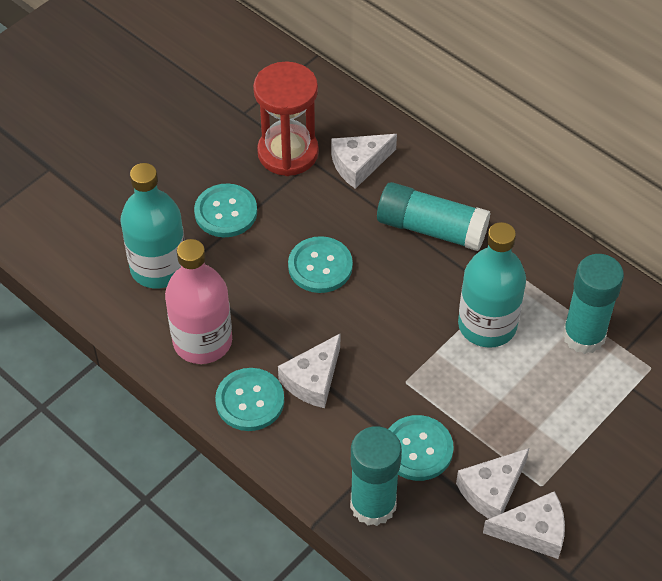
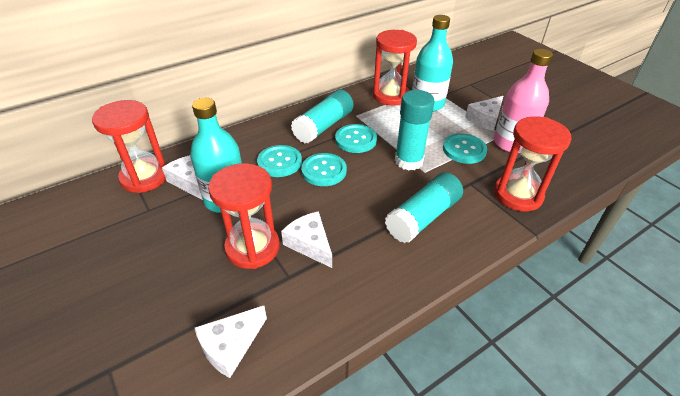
red hourglass: 1 -> 4

